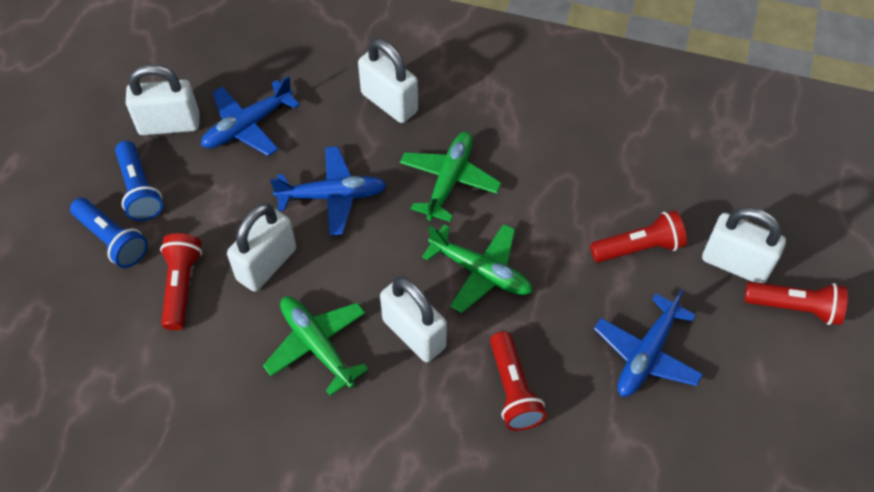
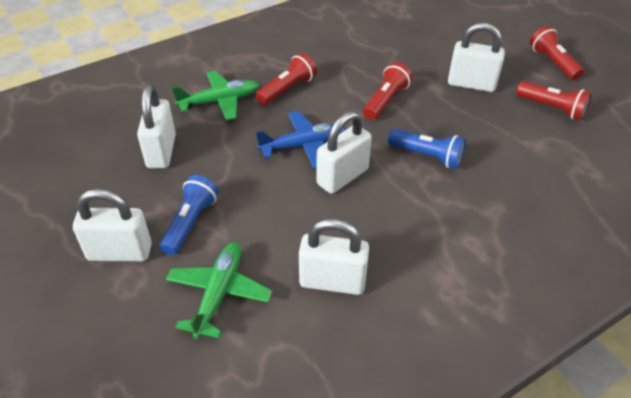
blue plane: 3 -> 1
green plane: 3 -> 2

